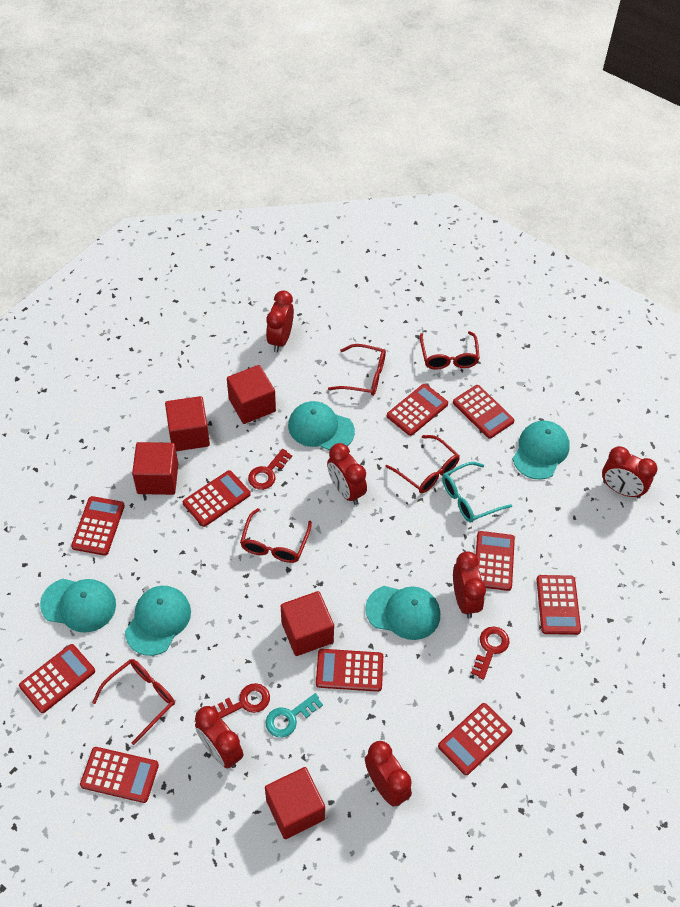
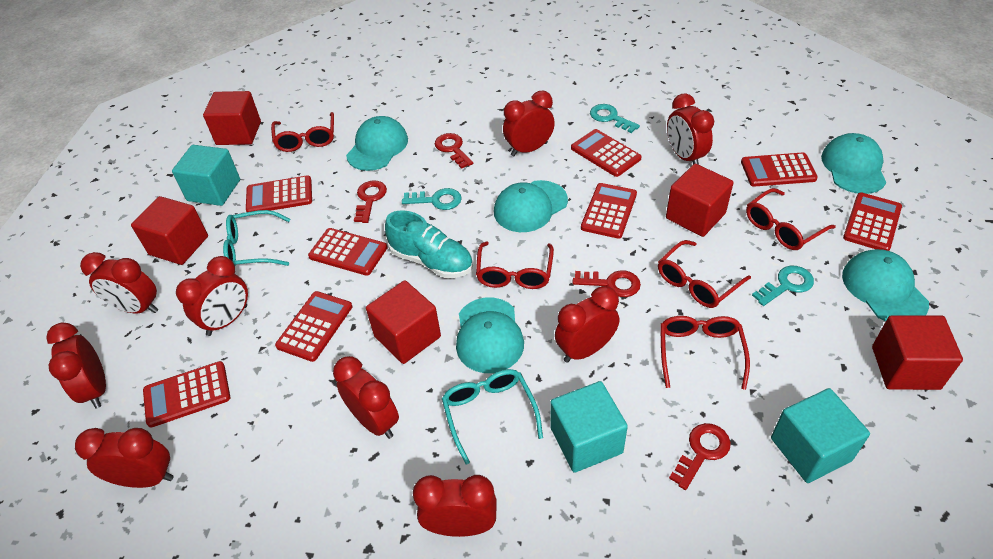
red calculator: 10 -> 8
red clock: 6 -> 9
red key: 3 -> 4
turquoise cube: 0 -> 3
turquoise glasses: 1 -> 2
turquoise key: 1 -> 3
turquoise shoe: 0 -> 1

